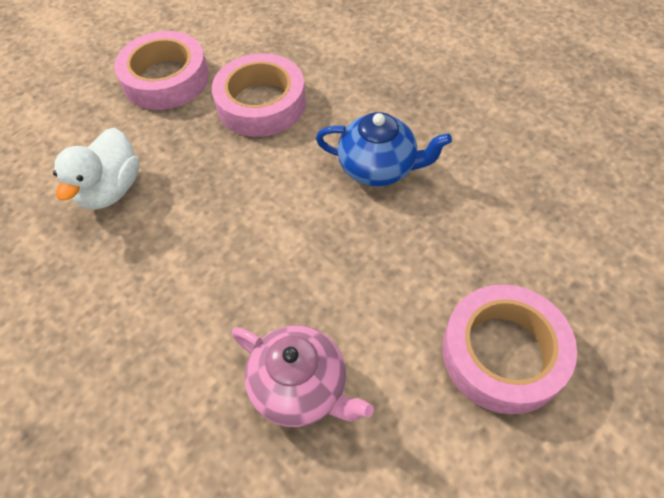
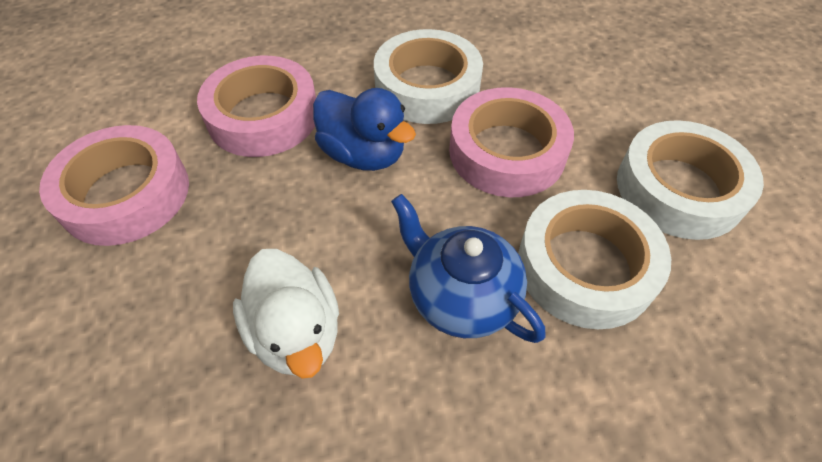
blue duck: 0 -> 1
pink teapot: 1 -> 0
white tape: 0 -> 3

